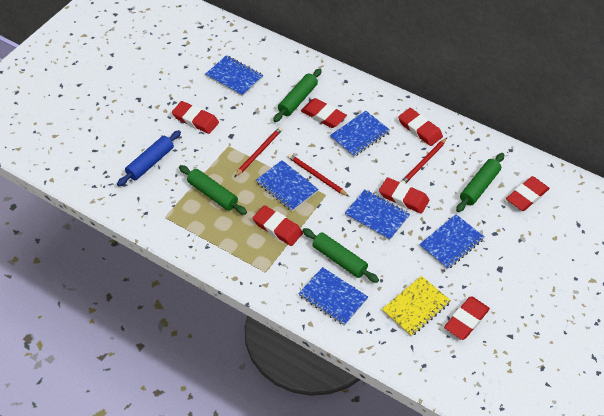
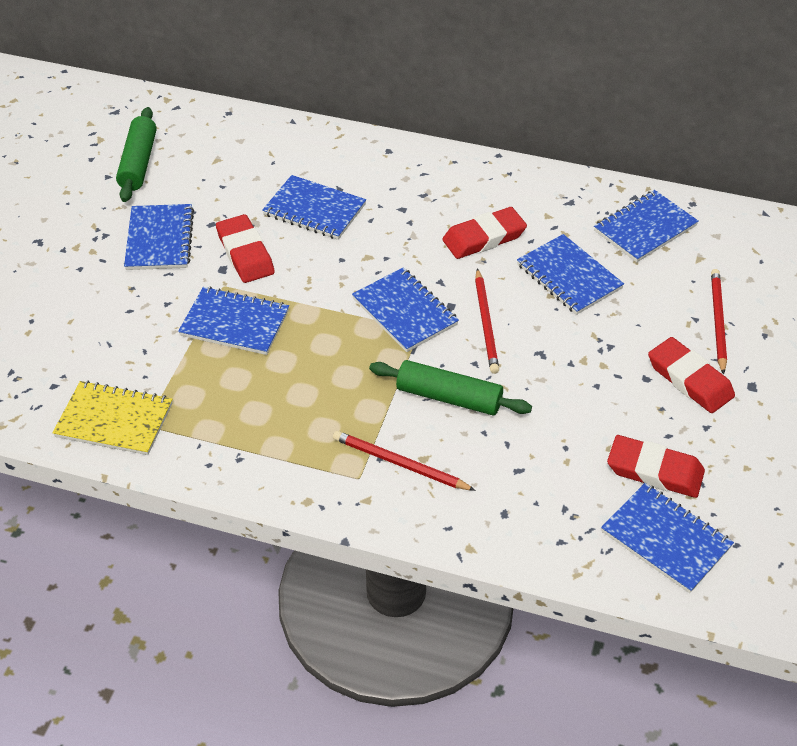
blue notebook: 6 -> 7
blue rolling pin: 1 -> 0
green rolling pin: 4 -> 2
red eraser: 7 -> 4

